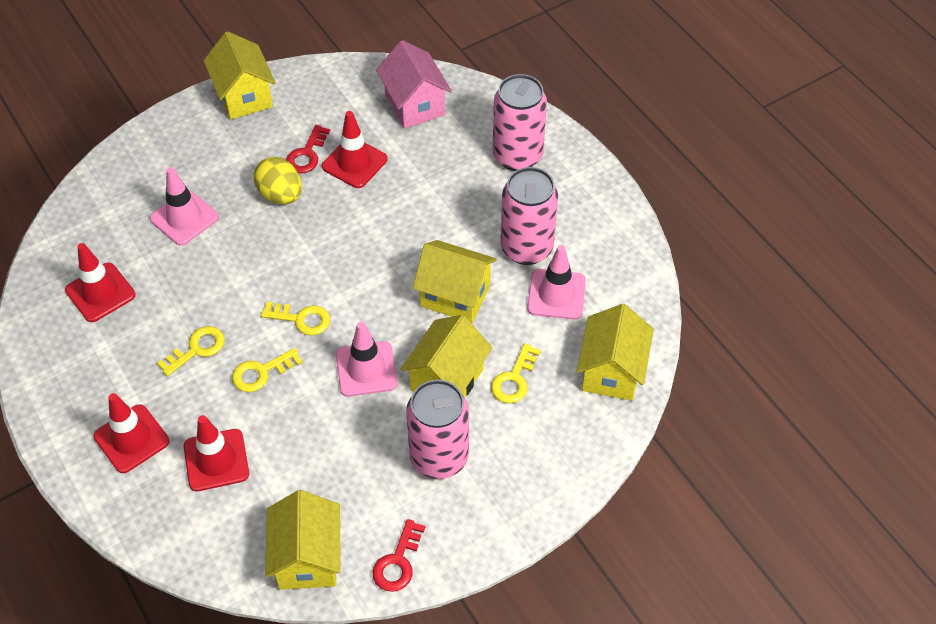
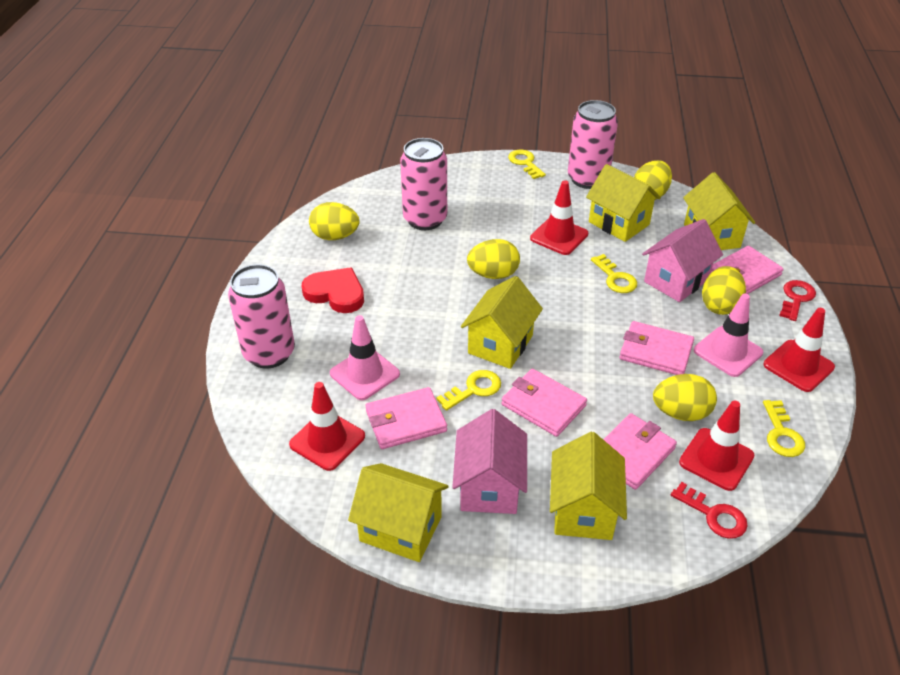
pink house: 1 -> 2
pink traffic cone: 3 -> 2
pink wallet: 0 -> 5
red heart: 0 -> 1
yellow egg: 1 -> 5

